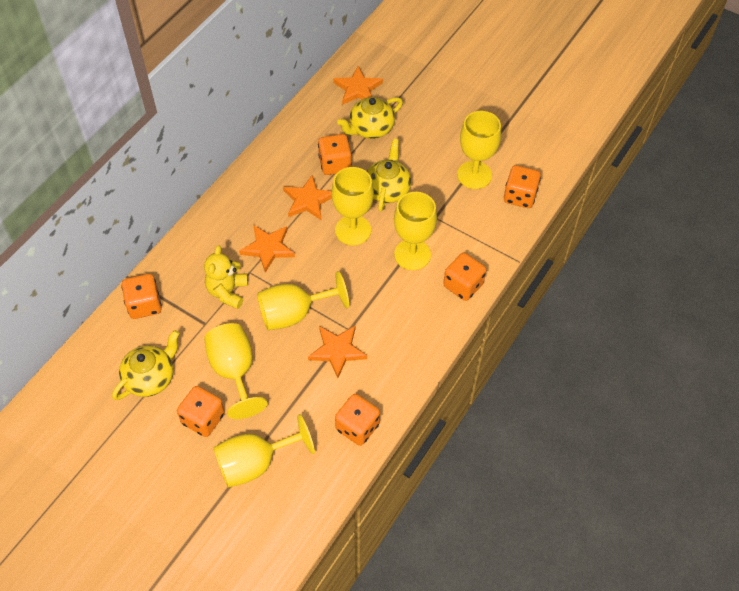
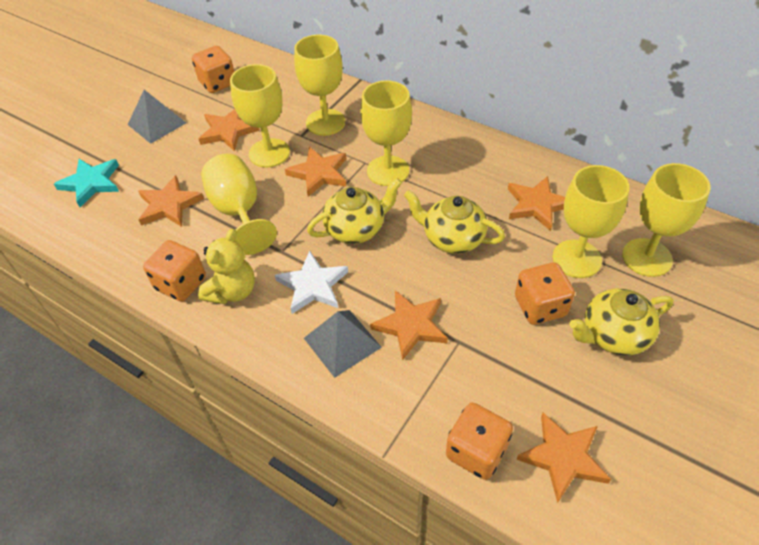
grey pyramid: 0 -> 2
orange dice: 6 -> 4
orange star: 4 -> 6
turquoise star: 0 -> 1
white star: 0 -> 1

